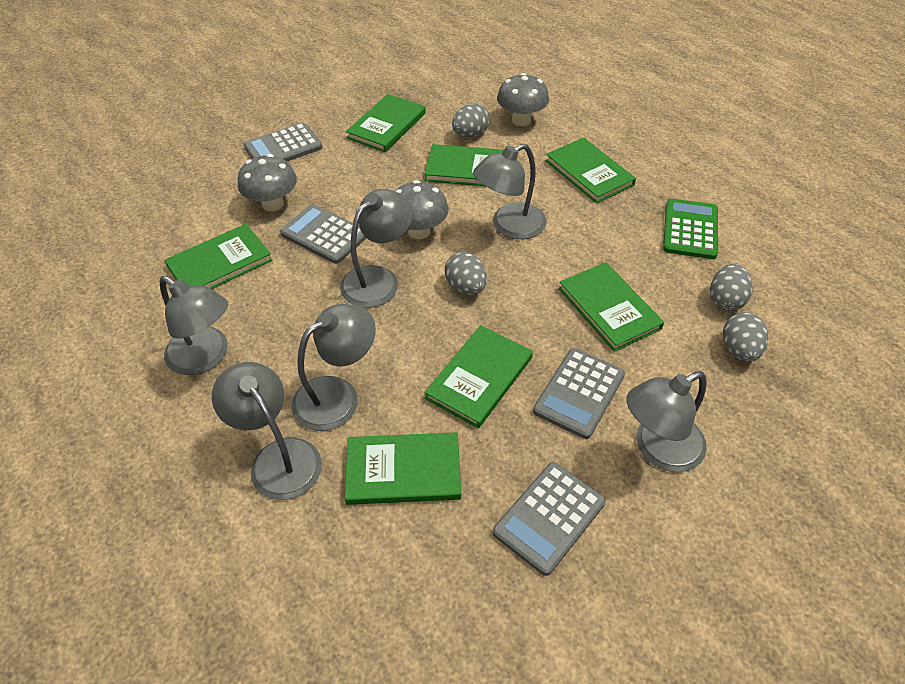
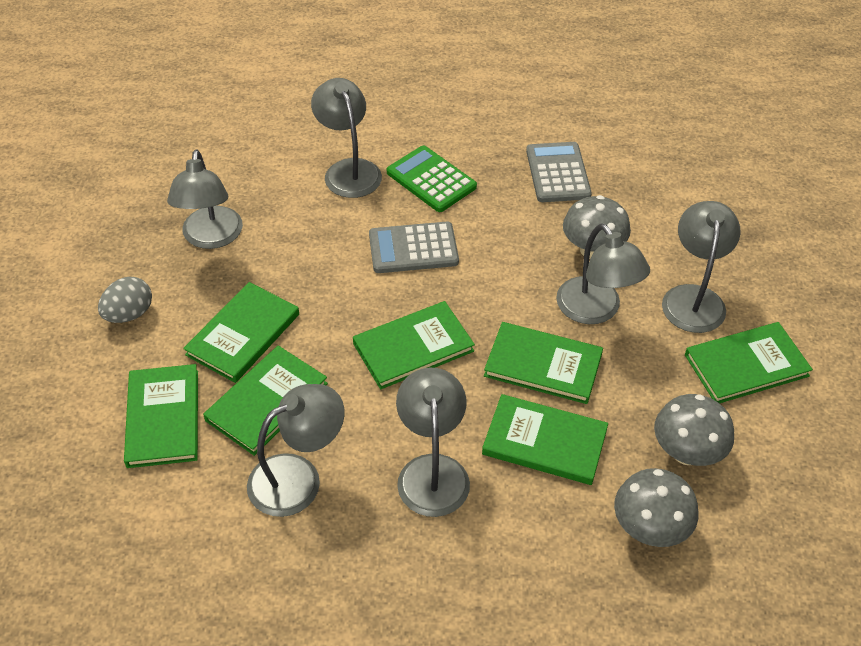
grey calculator: 4 -> 2
grey egg: 4 -> 1

